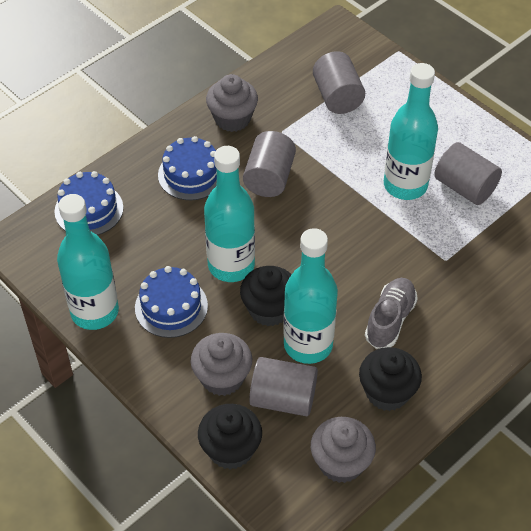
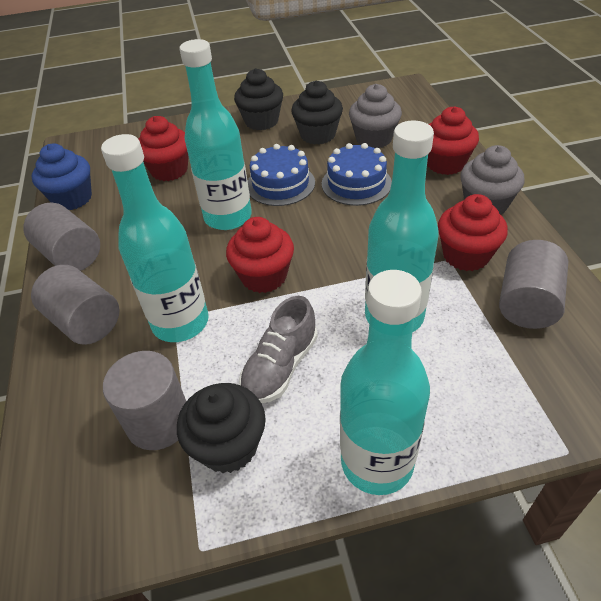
blue cake: 3 -> 2
blue cupcake: 0 -> 1
grey cupcake: 3 -> 2
red cupcake: 0 -> 4

